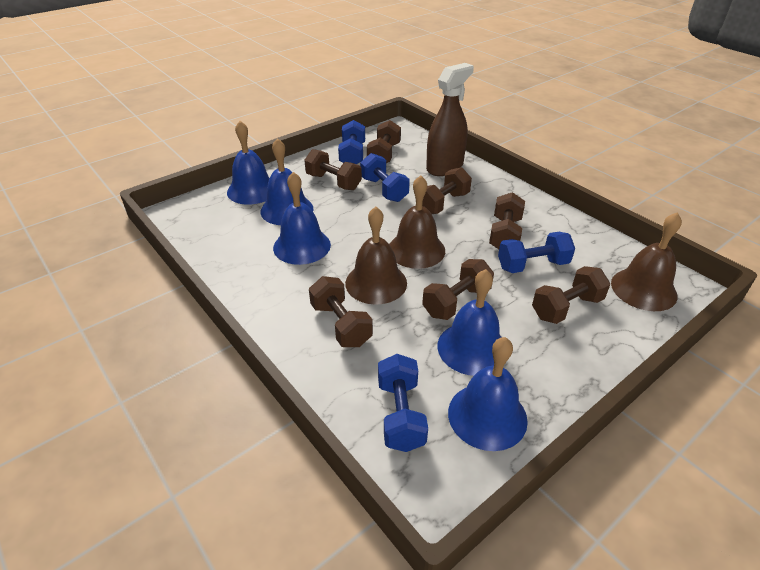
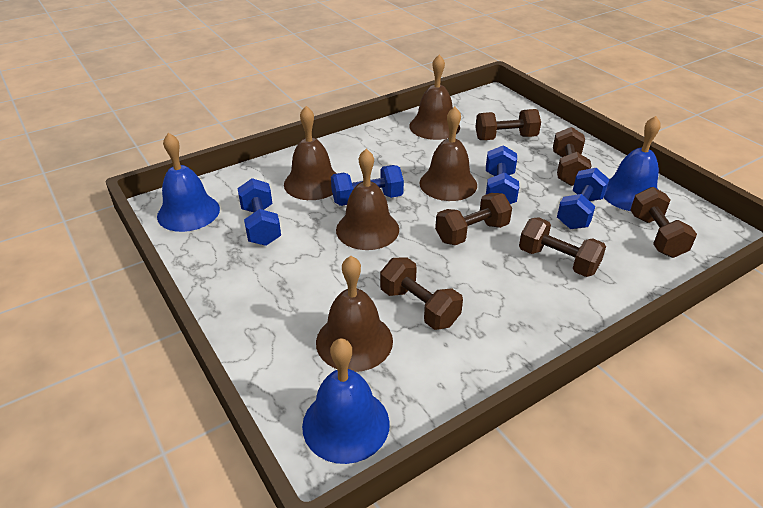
blue bell: 5 -> 3
brown bell: 3 -> 5
brown dumbbell: 7 -> 6
brown spray bottle: 1 -> 0

